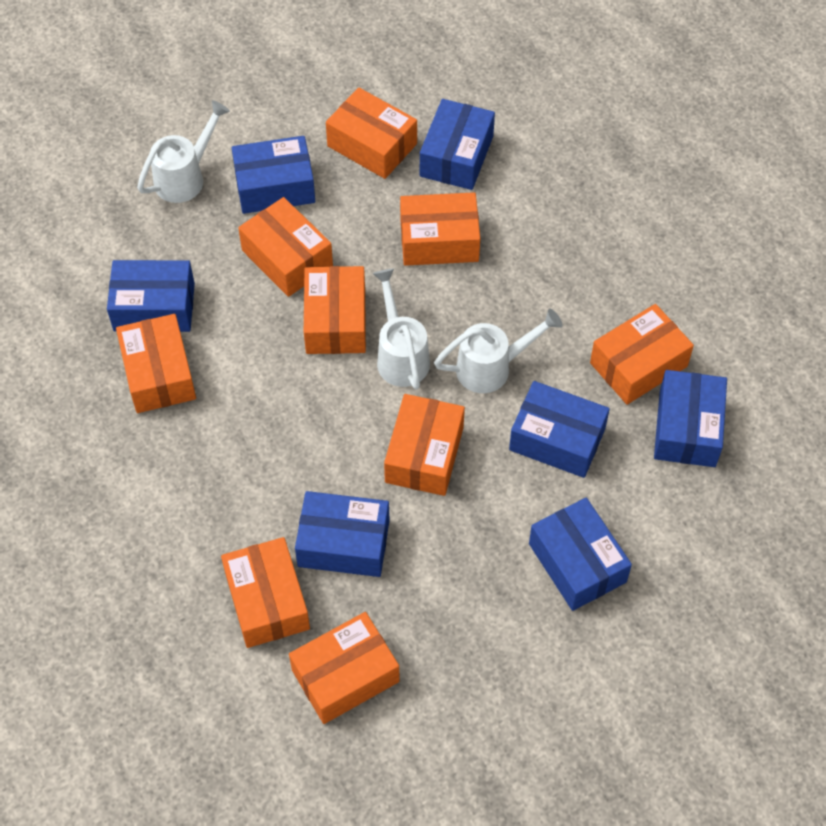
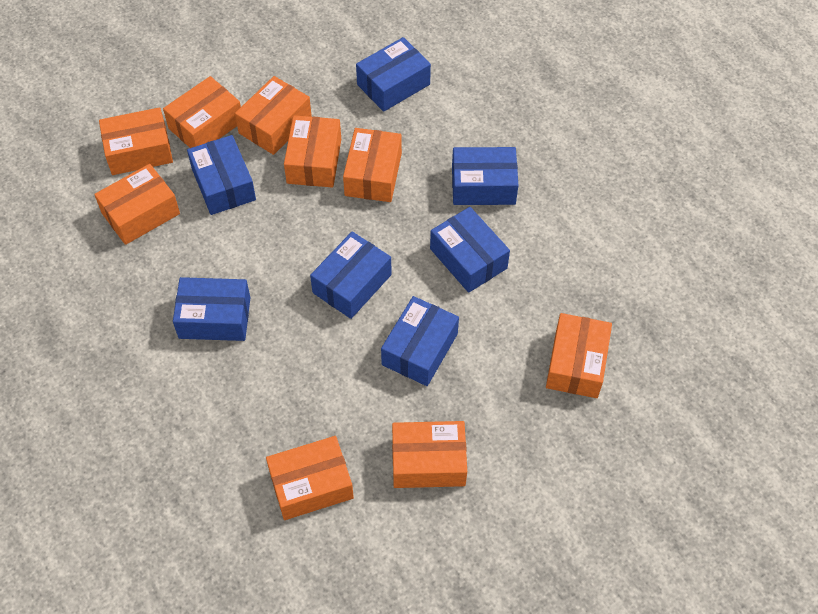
white watering can: 3 -> 0

